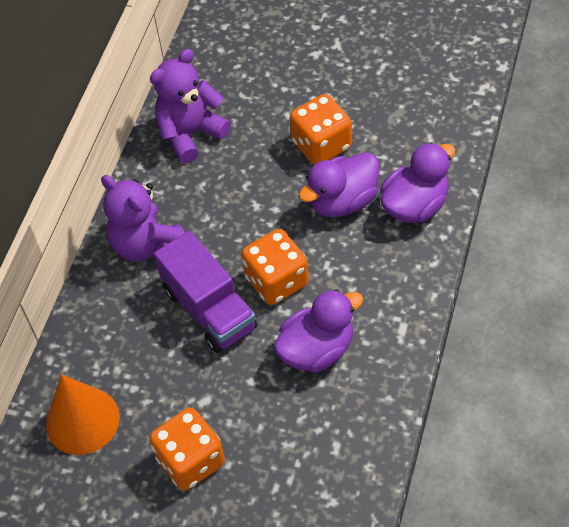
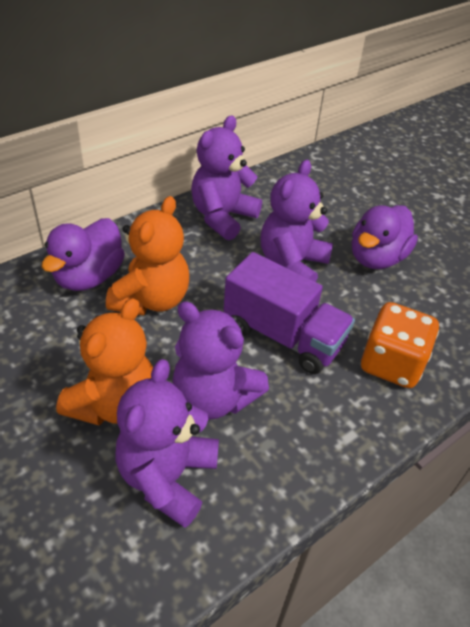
orange cone: 1 -> 0
orange dice: 3 -> 1
orange teddy bear: 0 -> 2
purple duck: 3 -> 2
purple teddy bear: 2 -> 4

